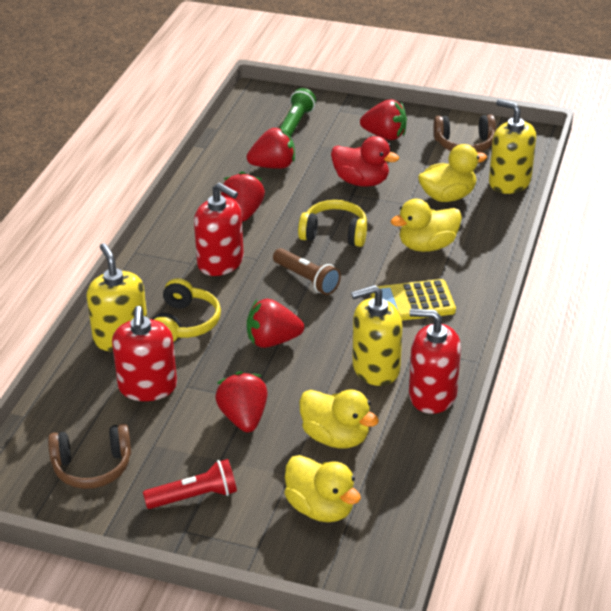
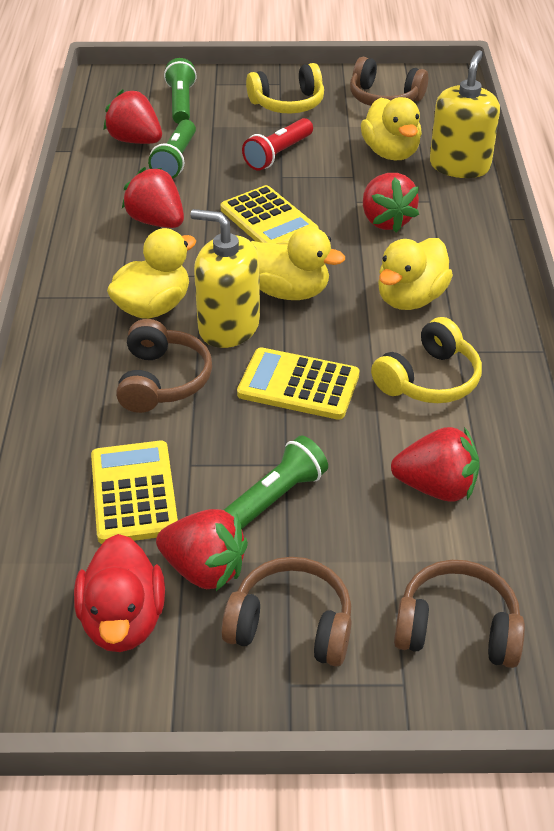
brown flashlight: 1 -> 0
brown headphones: 2 -> 4
green flashlight: 1 -> 3
red soap dispenser: 3 -> 0
yellow calculator: 1 -> 3
yellow soap dispenser: 3 -> 2

